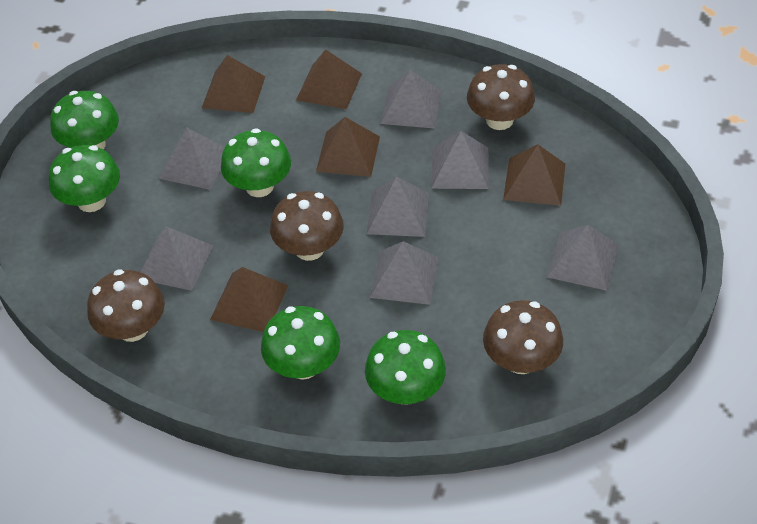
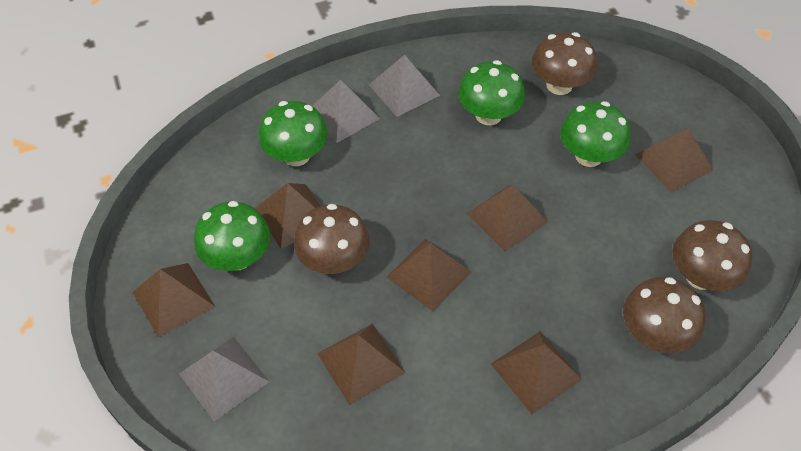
brown pyramid: 5 -> 7
green mushroom: 5 -> 4
grey pyramid: 7 -> 3

